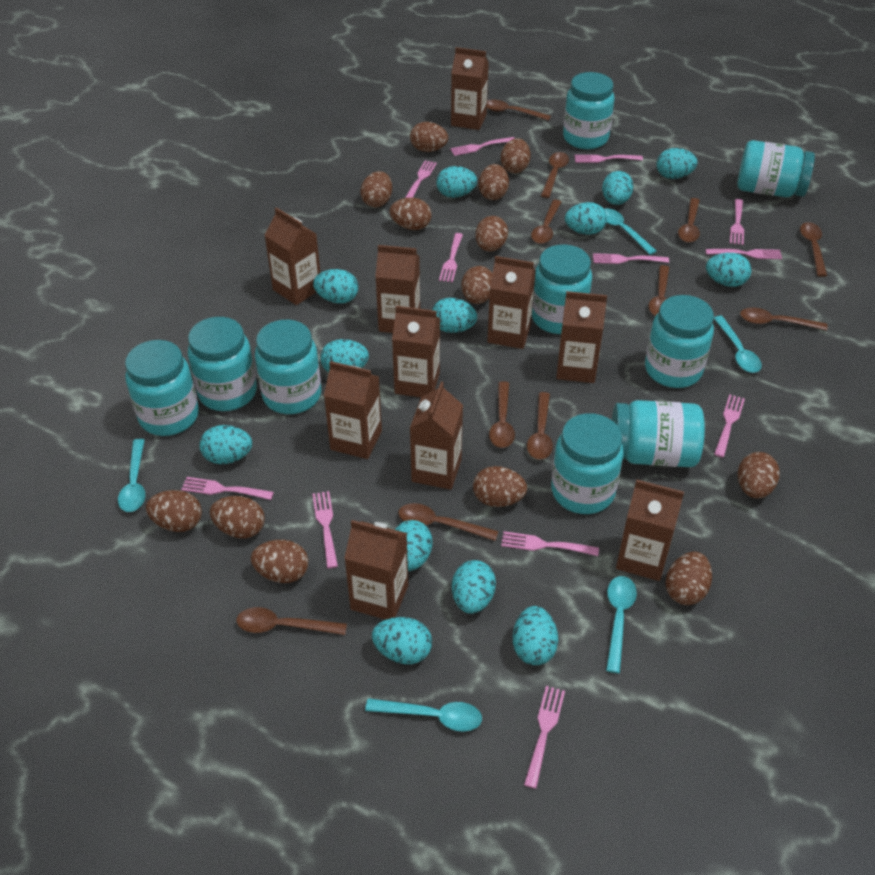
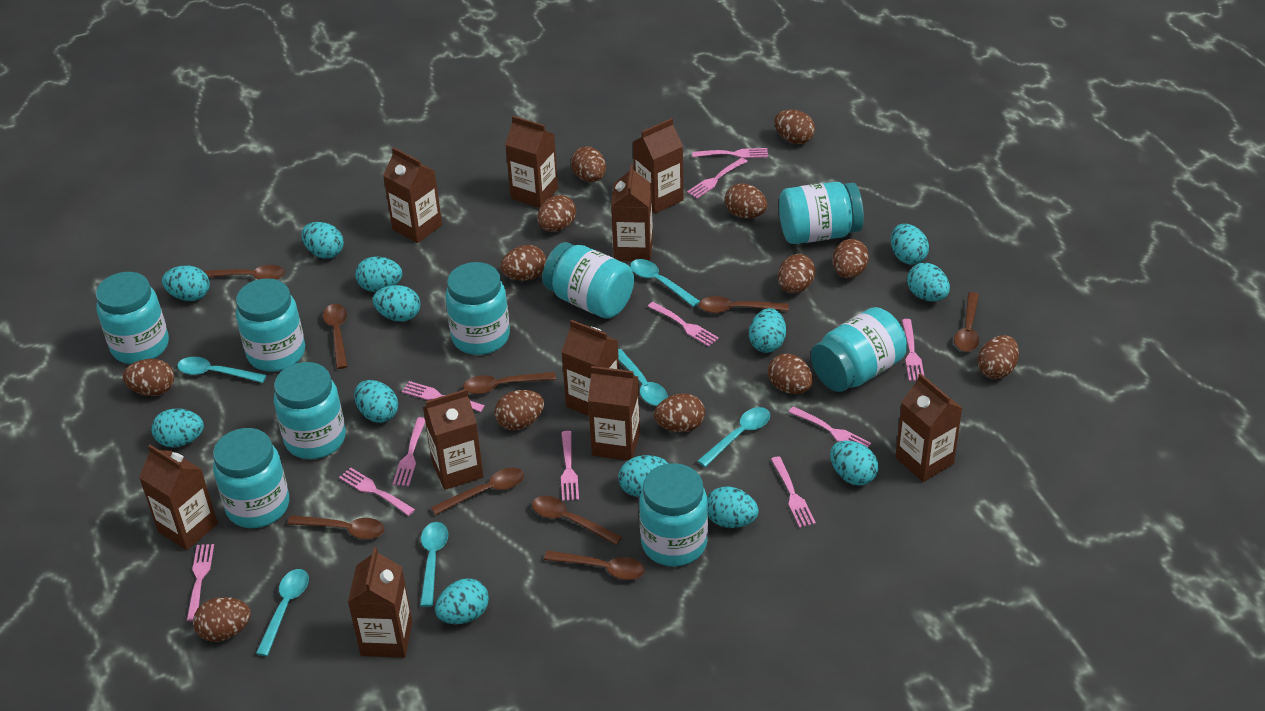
brown spoon: 11 -> 9
pink fork: 12 -> 11
turquoise spoon: 5 -> 6

